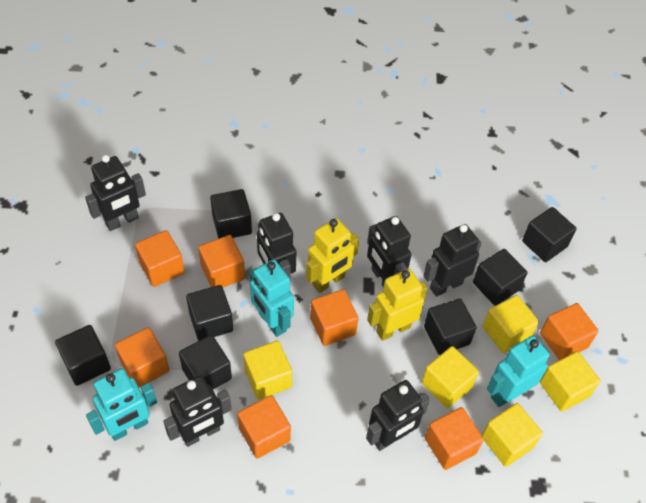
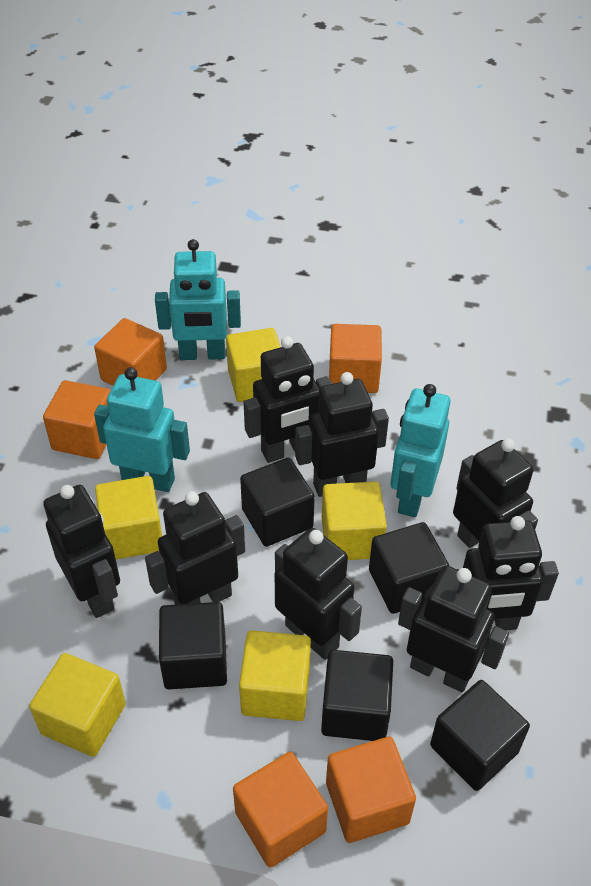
black cube: 7 -> 5
black robot: 6 -> 8
orange cube: 7 -> 5
yellow robot: 2 -> 0

